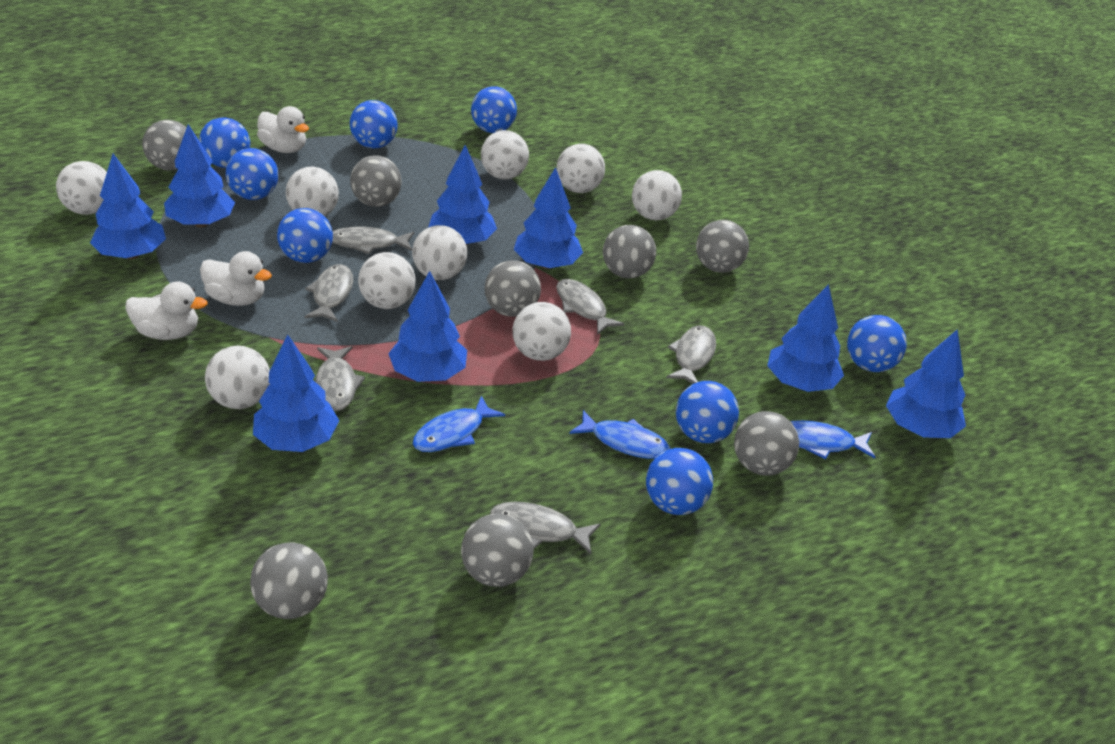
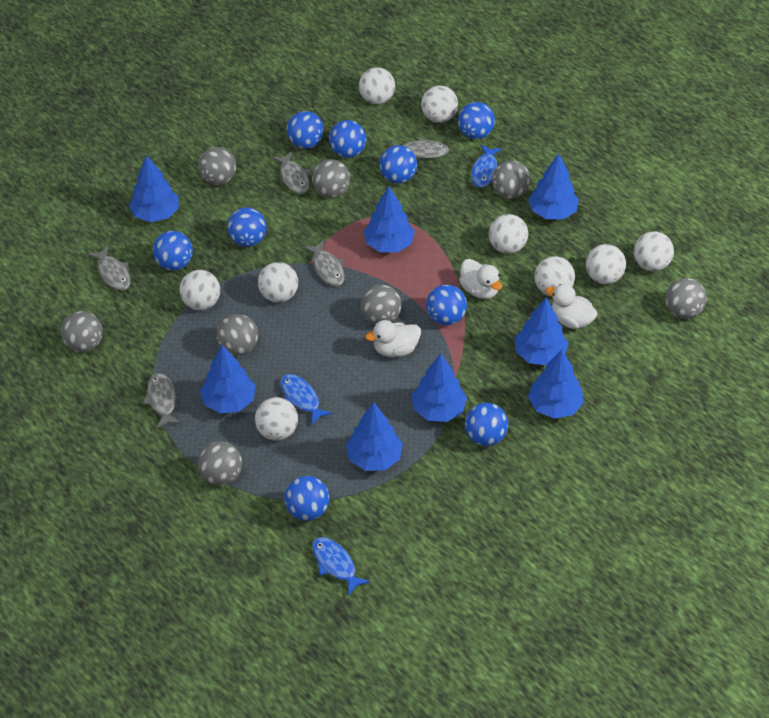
blue ball: 8 -> 9
grey fish: 6 -> 5

